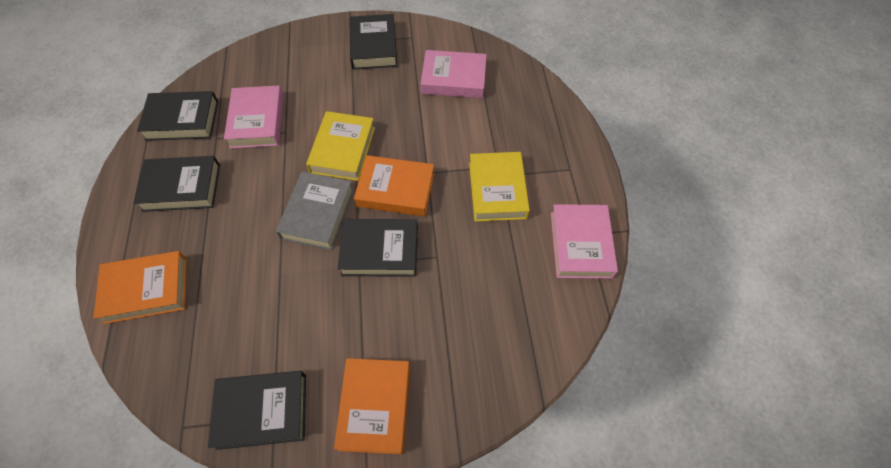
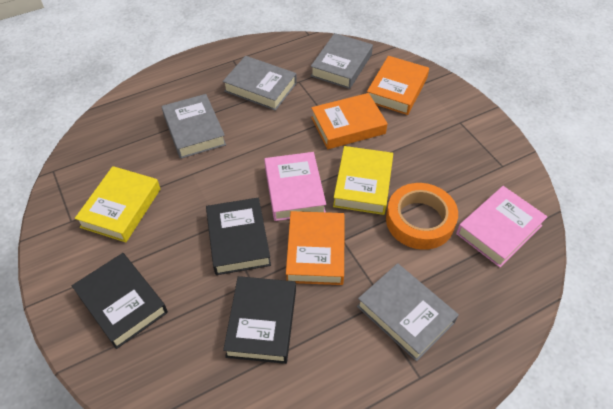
black book: 5 -> 3
grey book: 1 -> 4
orange tape: 0 -> 1
pink book: 3 -> 2

